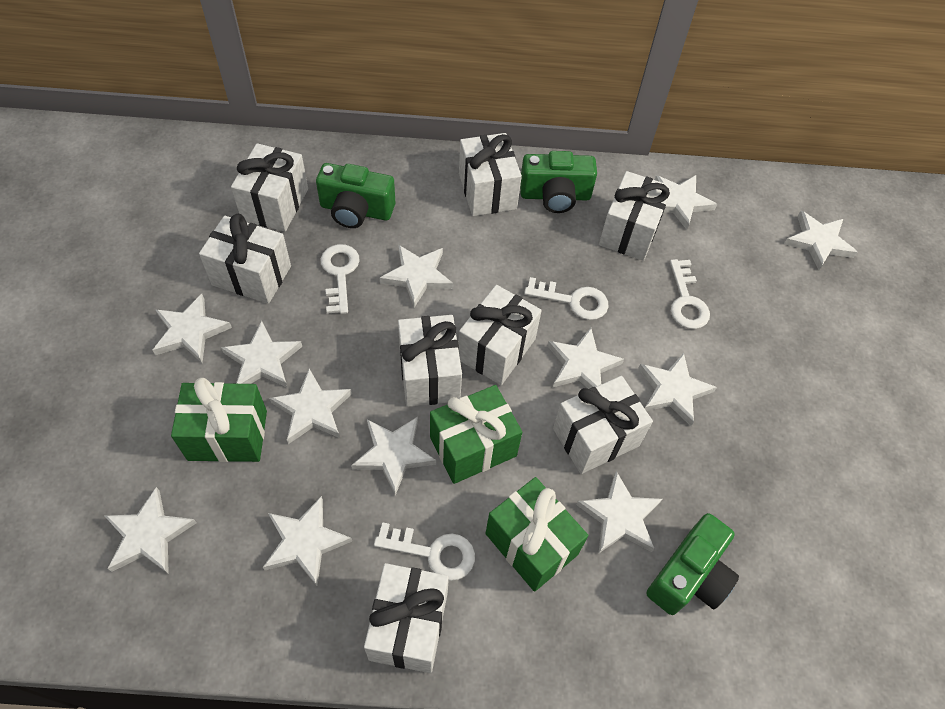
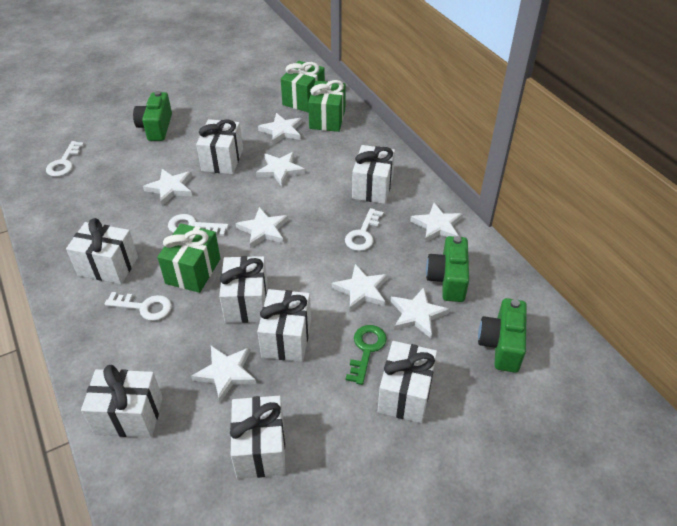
green key: 0 -> 1
white star: 12 -> 8

